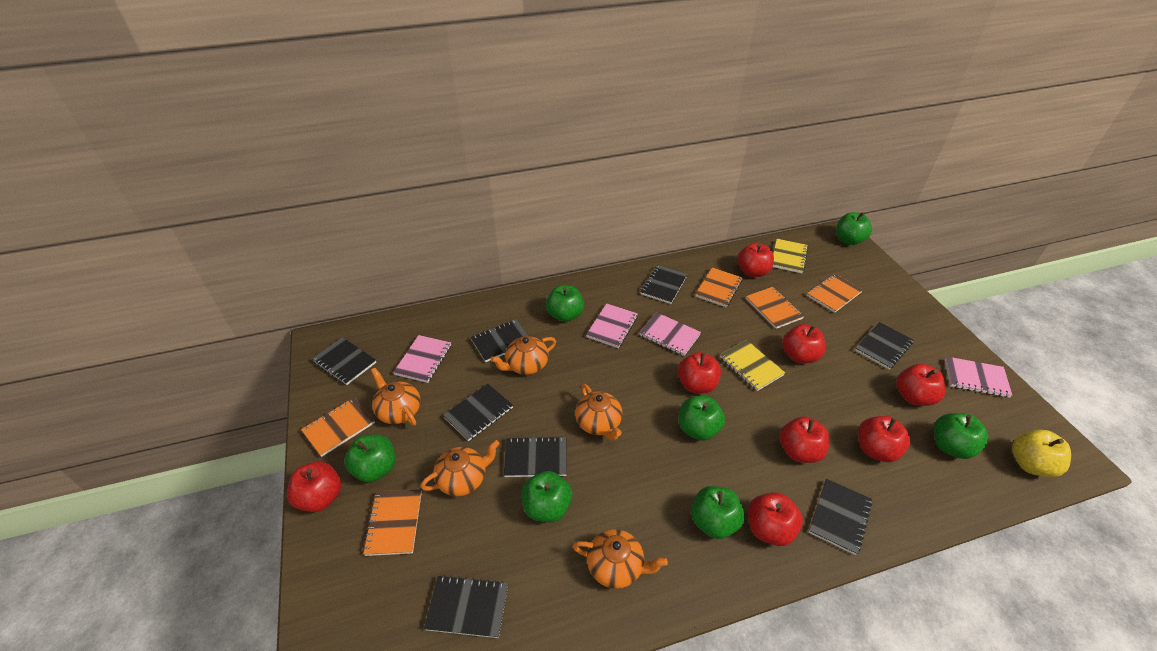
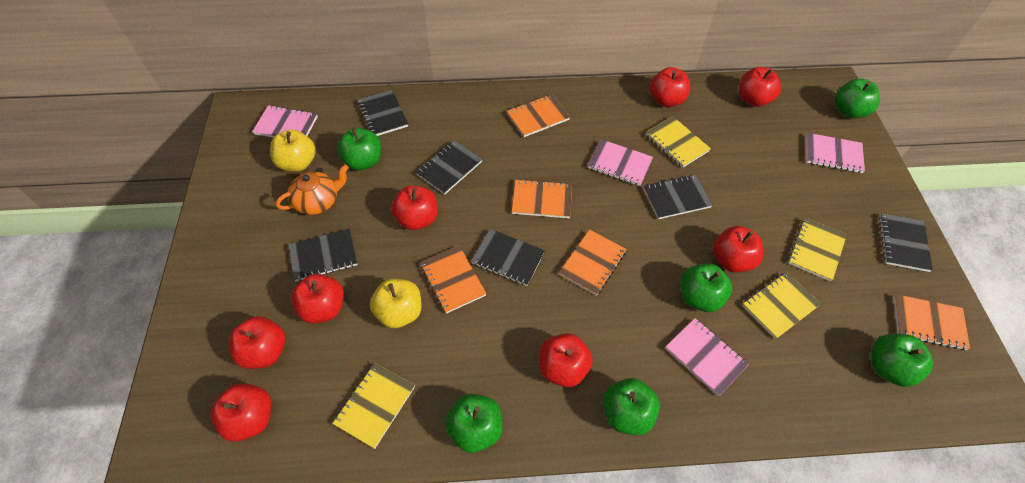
black notebook: 8 -> 6
green apple: 7 -> 6
orange teapot: 5 -> 1
yellow apple: 1 -> 2
yellow notebook: 2 -> 4

